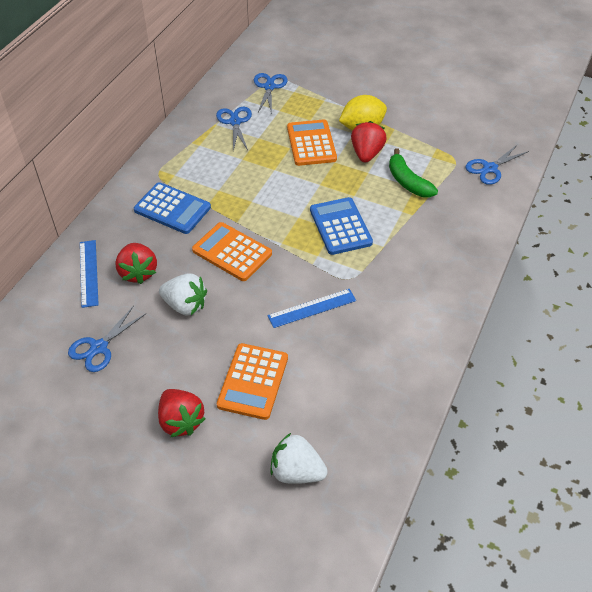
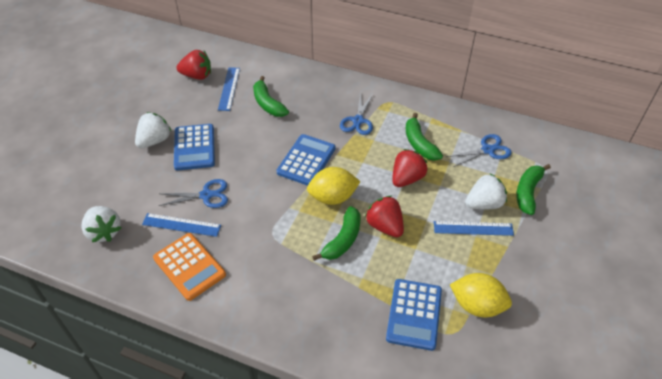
blue calculator: 2 -> 3
blue ruler: 2 -> 3
blue scissors: 4 -> 3
green banana: 1 -> 4
orange calculator: 3 -> 1
white strawberry: 2 -> 3
yellow lemon: 1 -> 2

